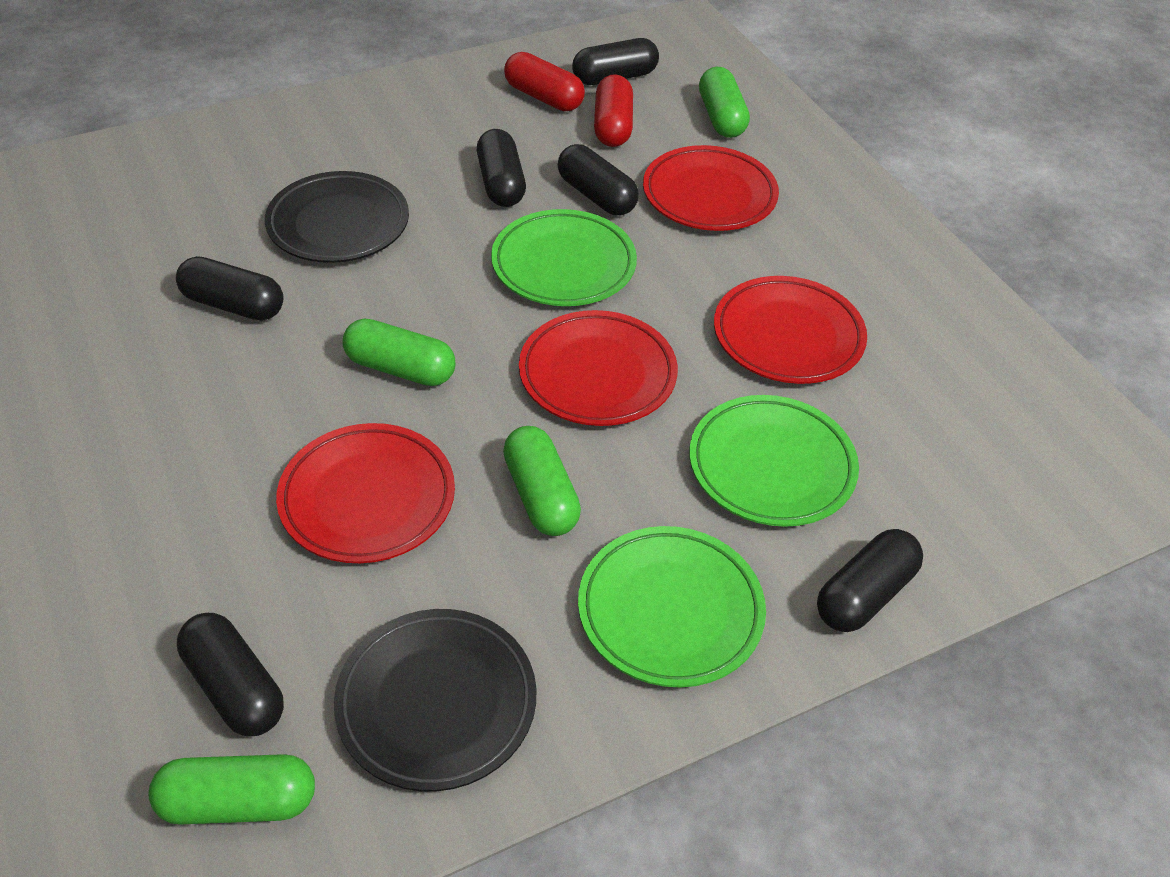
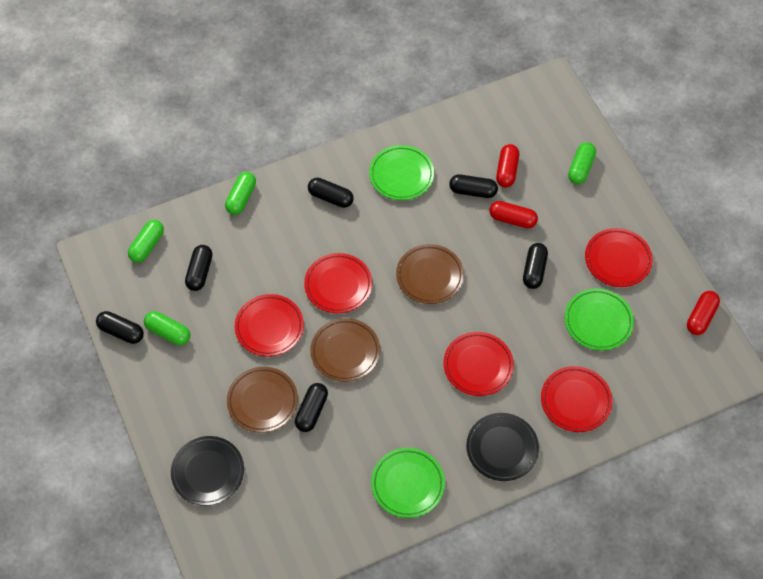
brown plate: 0 -> 3
red capsule: 2 -> 3
red plate: 4 -> 5

